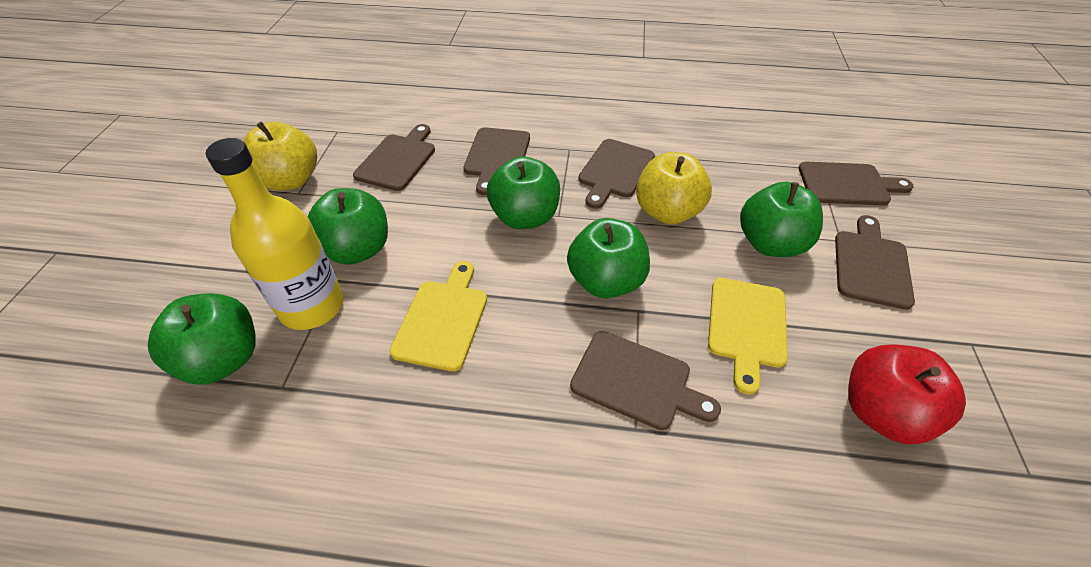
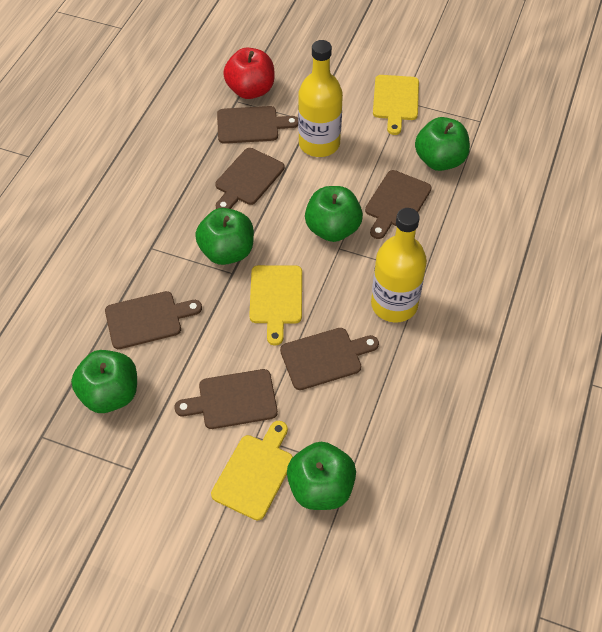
yellow apple: 2 -> 0
yellow bottle: 1 -> 2
yellow cutting board: 2 -> 3

